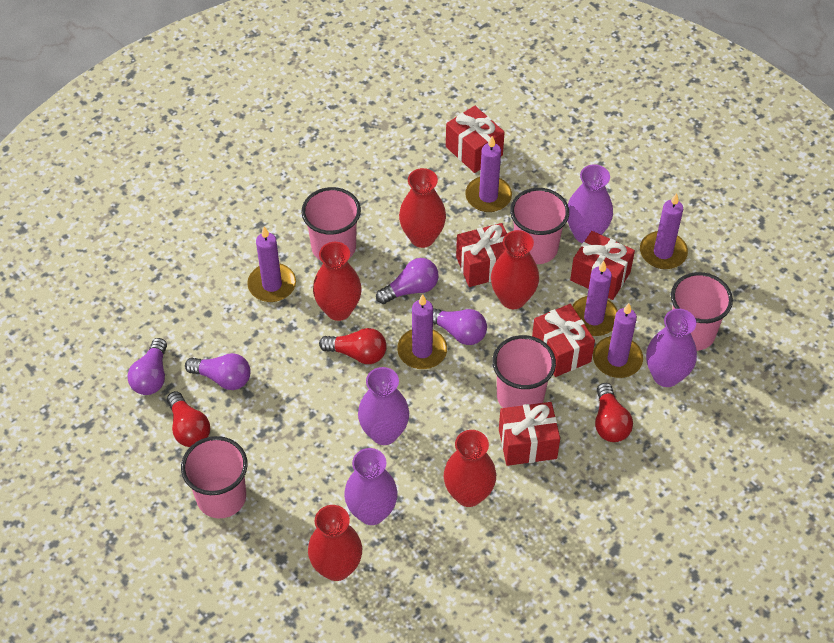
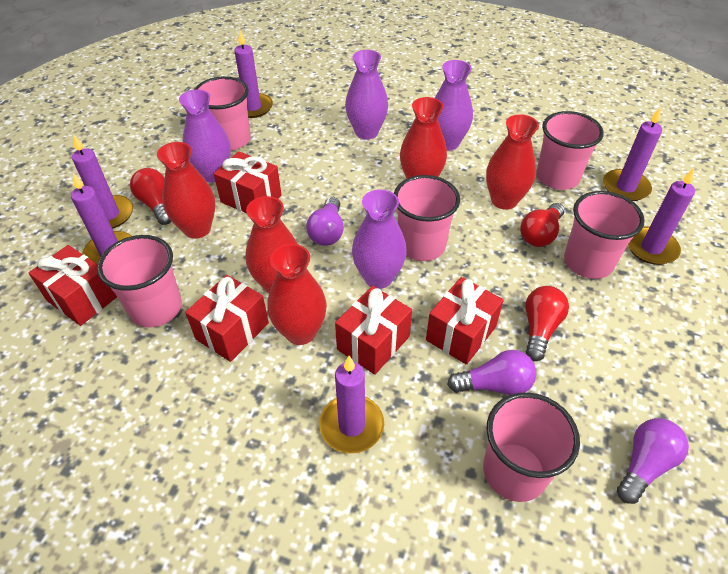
pink cup: 5 -> 6
purple light bulb: 4 -> 3

